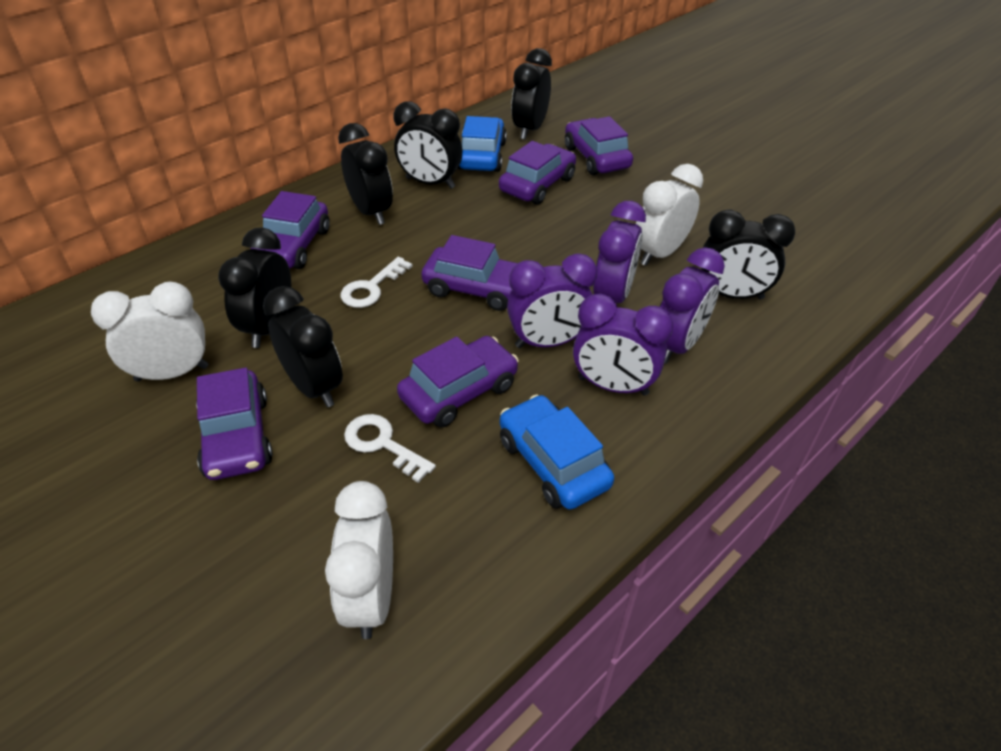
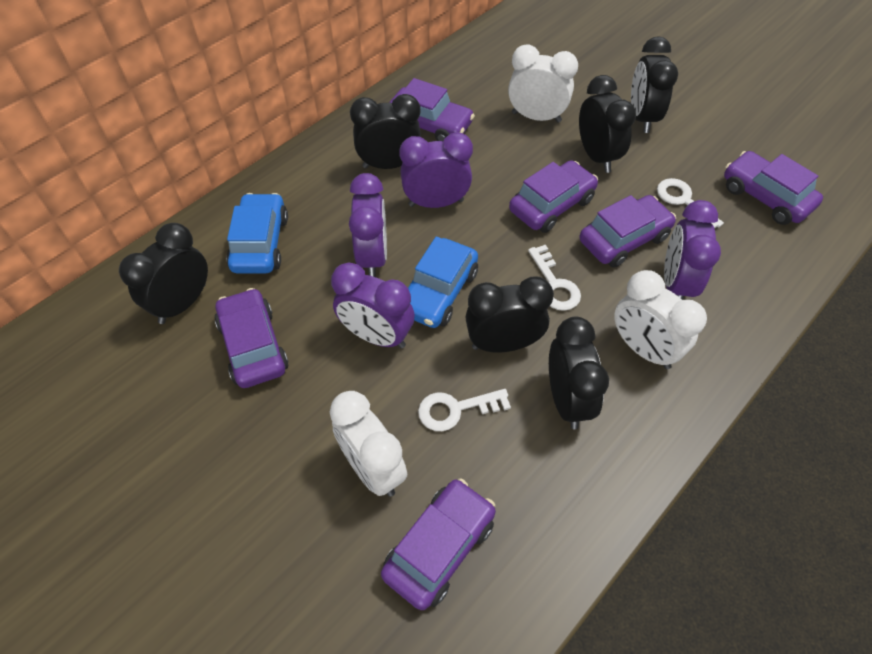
white key: 2 -> 3

